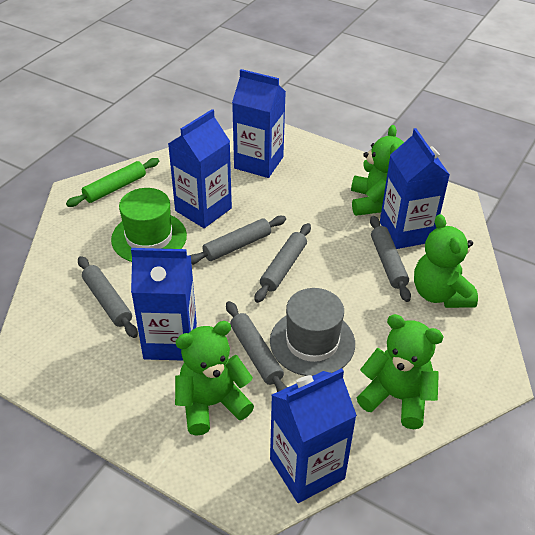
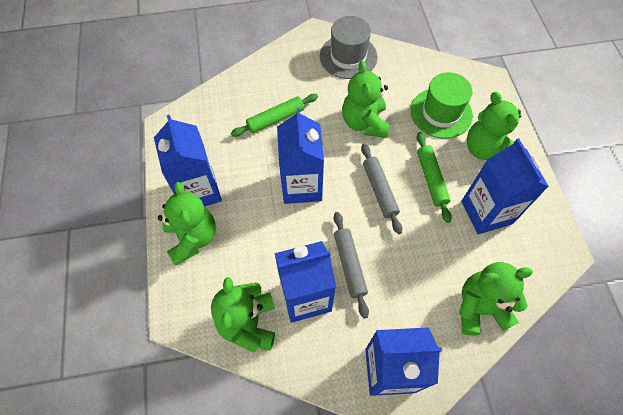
green rolling pin: 1 -> 2
green teddy bear: 4 -> 5
grey rolling pin: 5 -> 2

